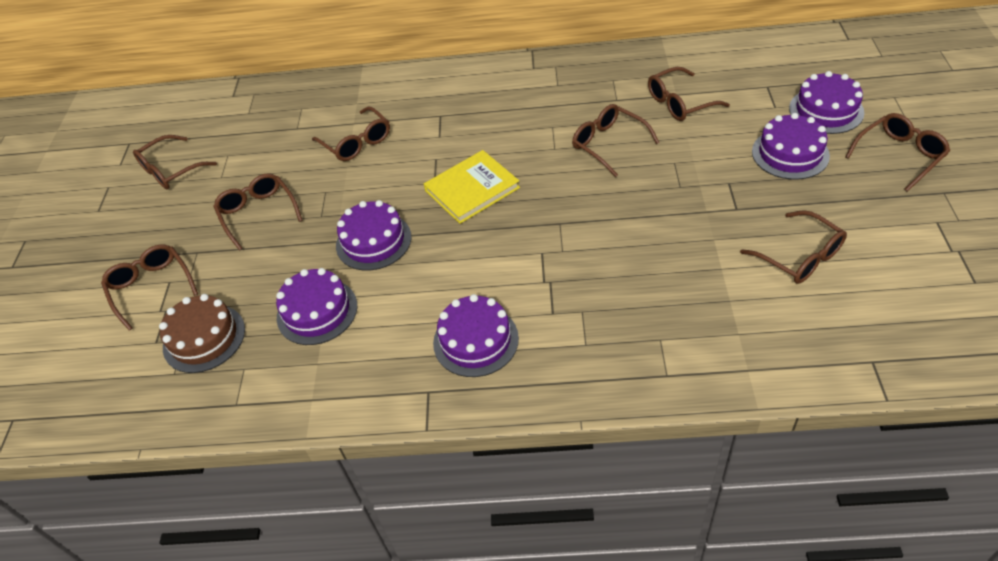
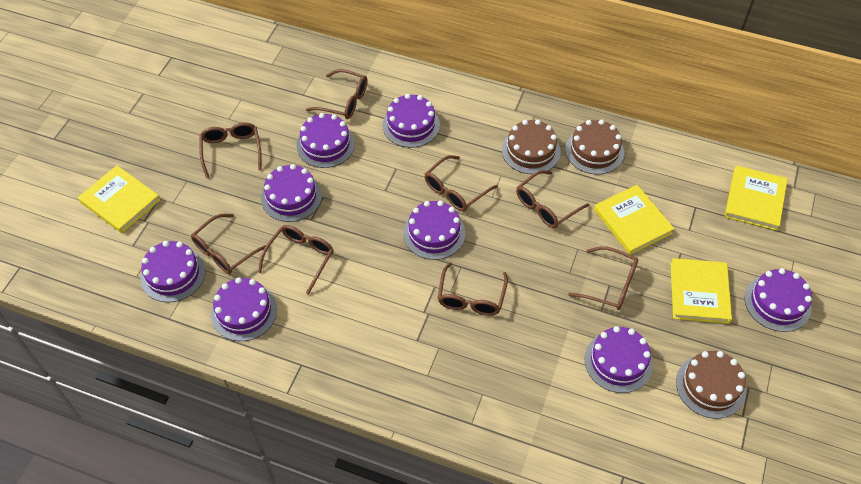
brown cake: 1 -> 3
purple cake: 5 -> 8
yellow book: 1 -> 4

